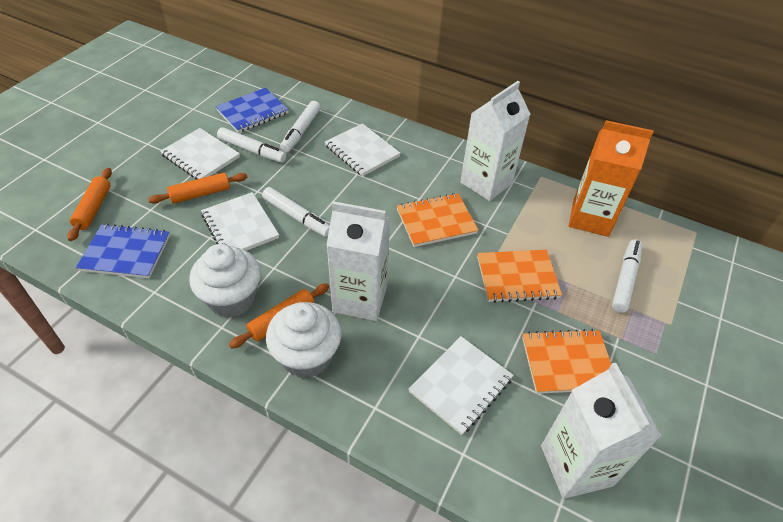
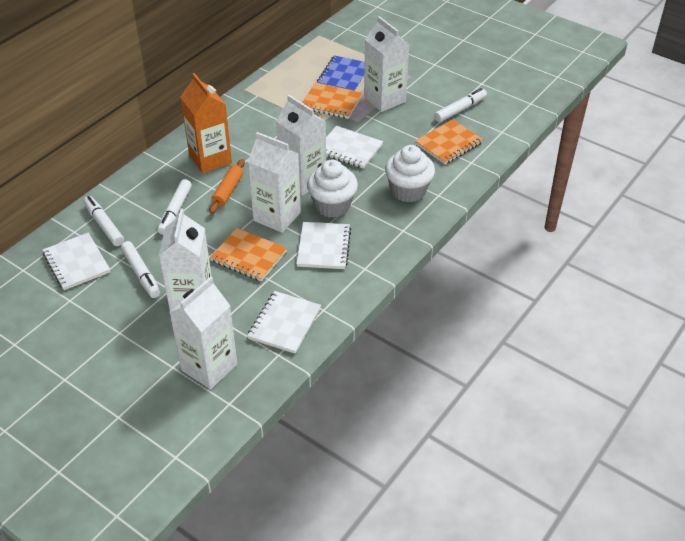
blue notebook: 2 -> 1
orange rolling pin: 3 -> 1
white carton: 3 -> 5

